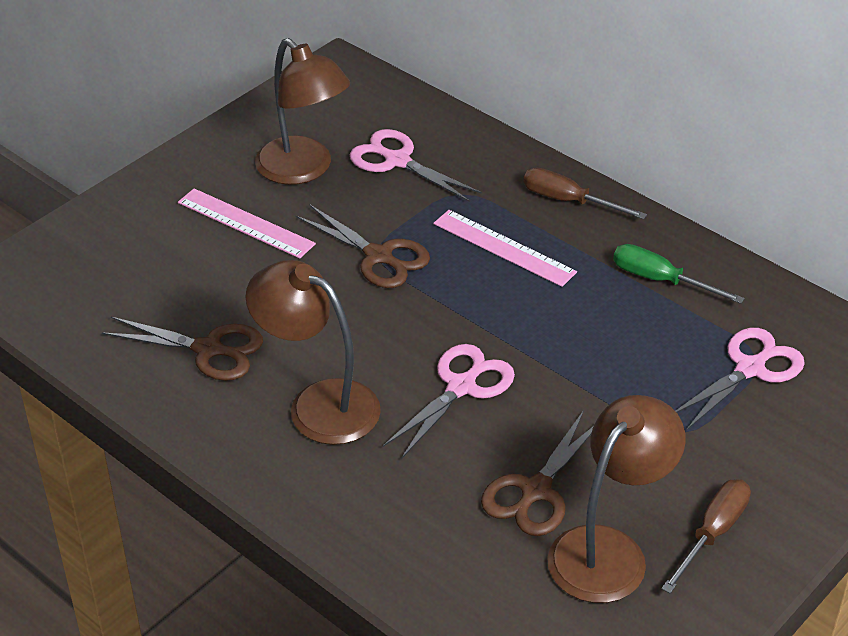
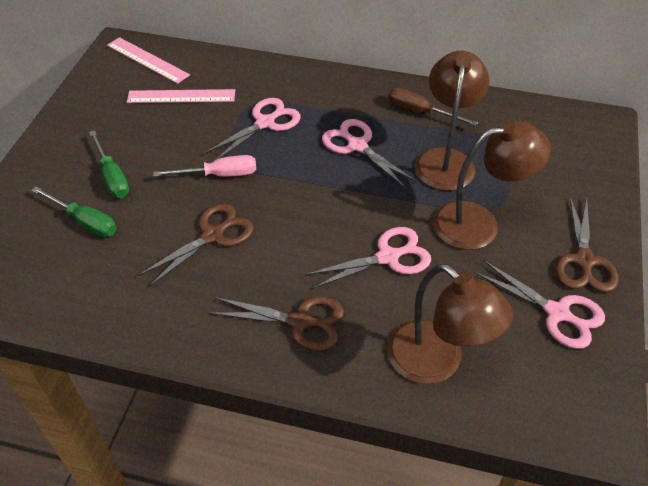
brown screwdriver: 2 -> 1
green screwdriver: 1 -> 2
pink scissors: 3 -> 4
pink screwdriver: 0 -> 1

